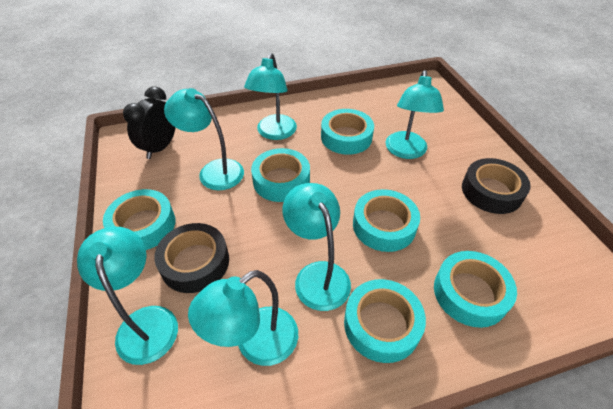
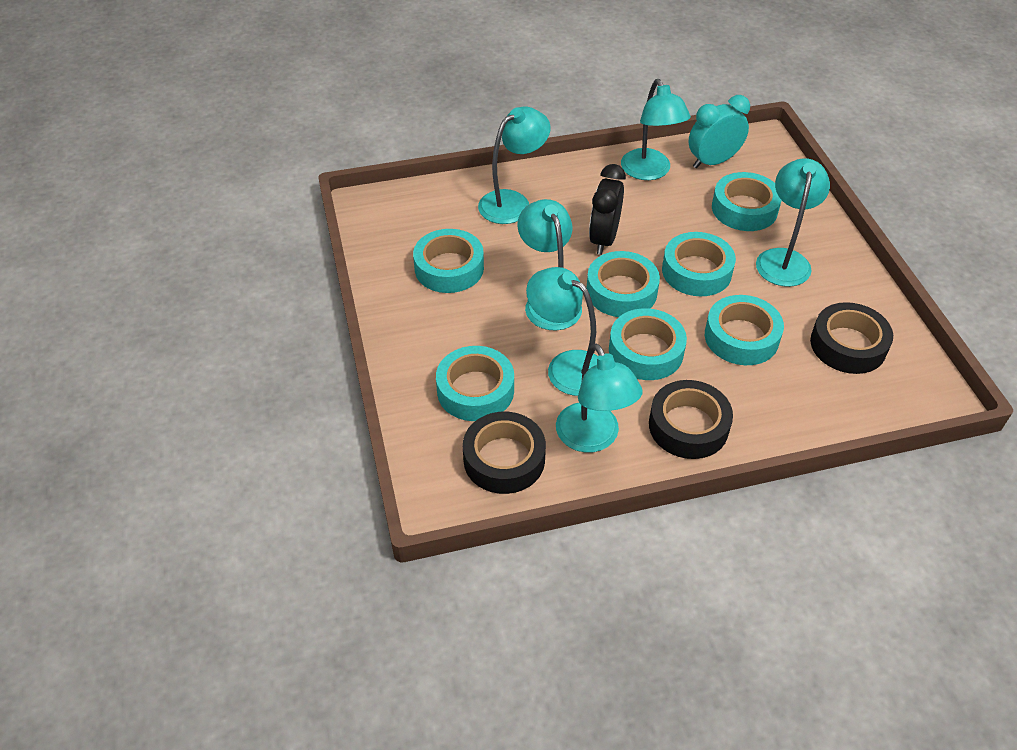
black tape: 2 -> 3
turquoise clock: 0 -> 1
turquoise tape: 6 -> 7

